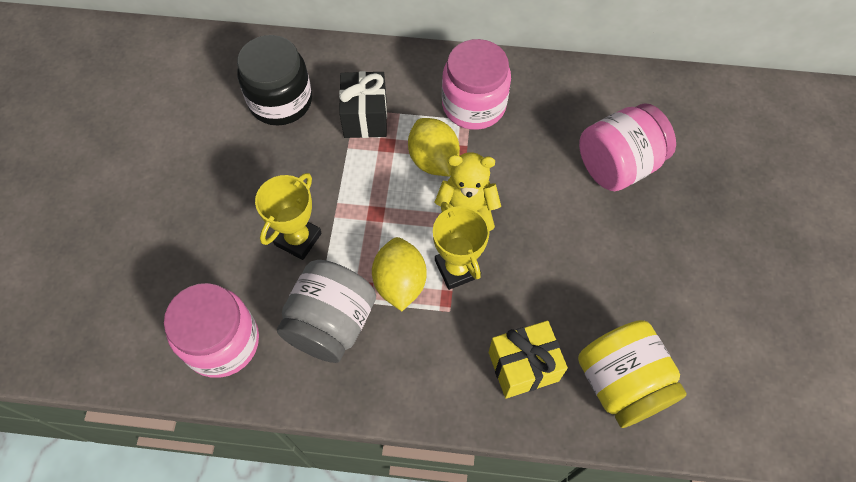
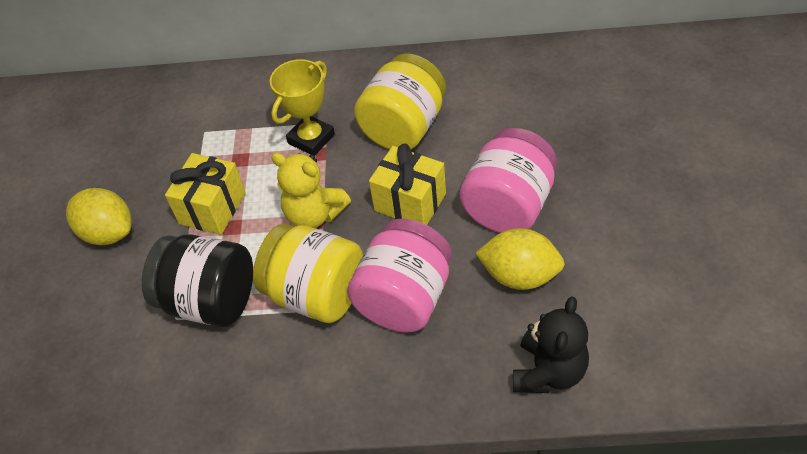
black gift: 1 -> 0
black teddy bear: 0 -> 1
grey jar: 1 -> 0
pink jar: 3 -> 2
yellow gift: 1 -> 2
yellow jar: 1 -> 2
yellow trophy: 2 -> 1

